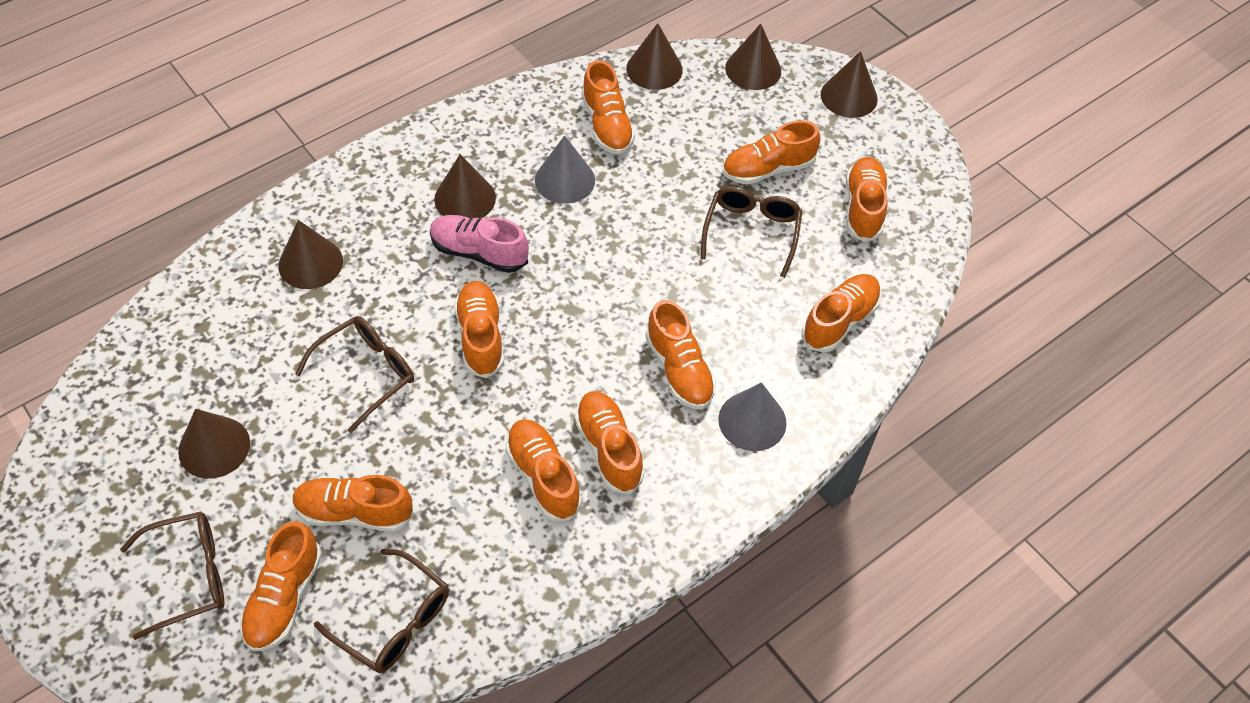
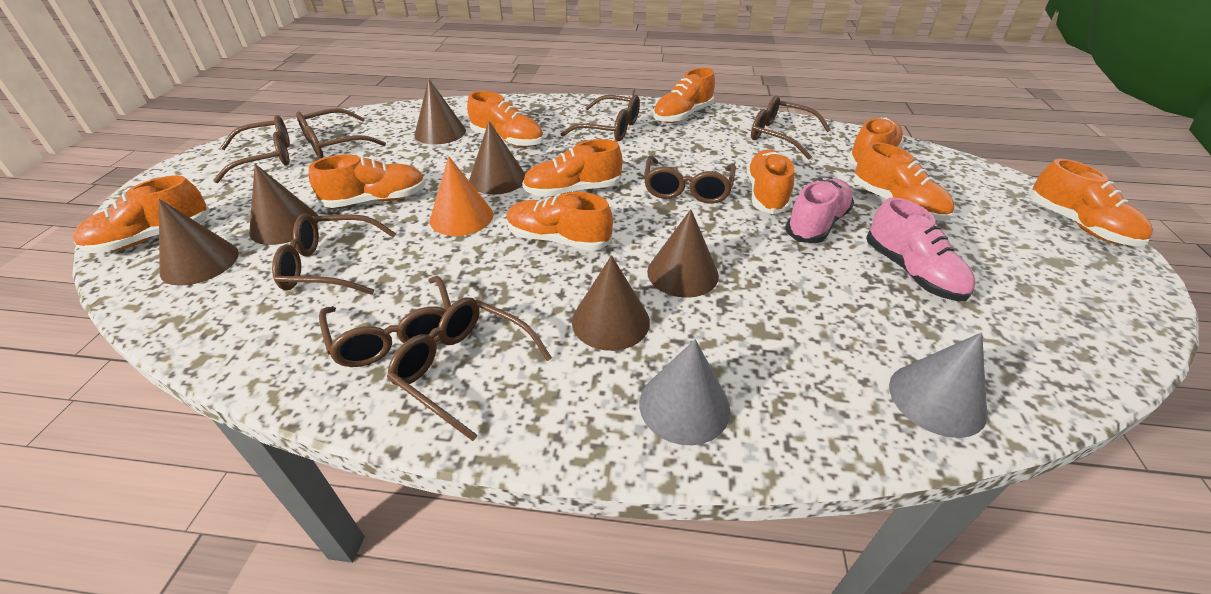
brown glasses: 4 -> 8
orange cone: 0 -> 1
pink shoe: 1 -> 2

